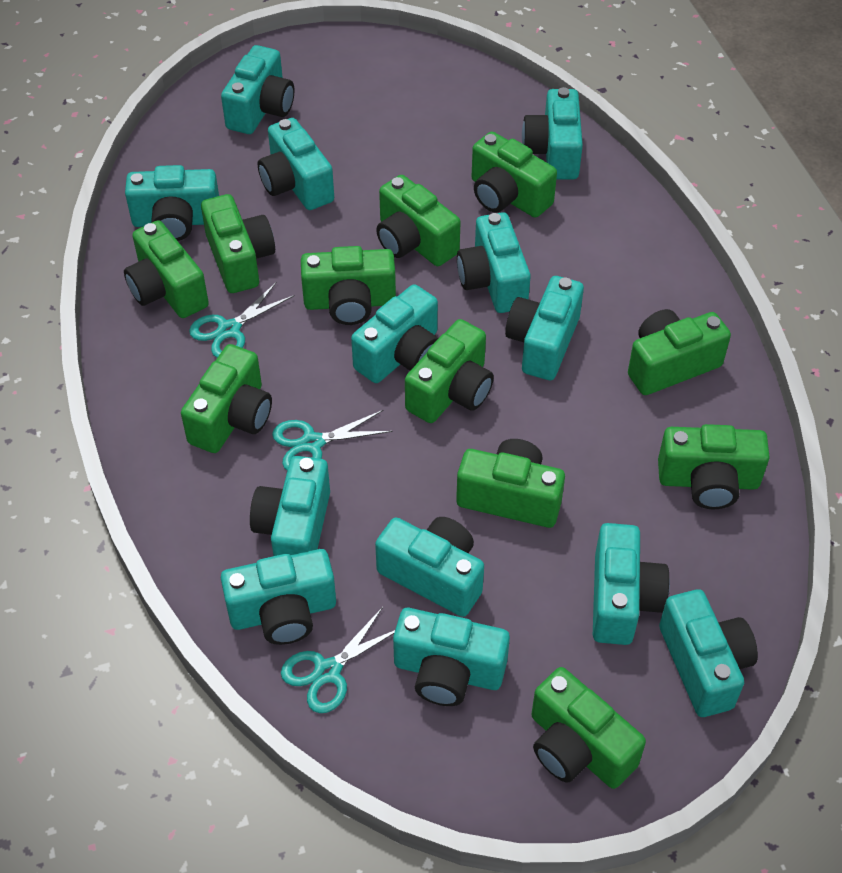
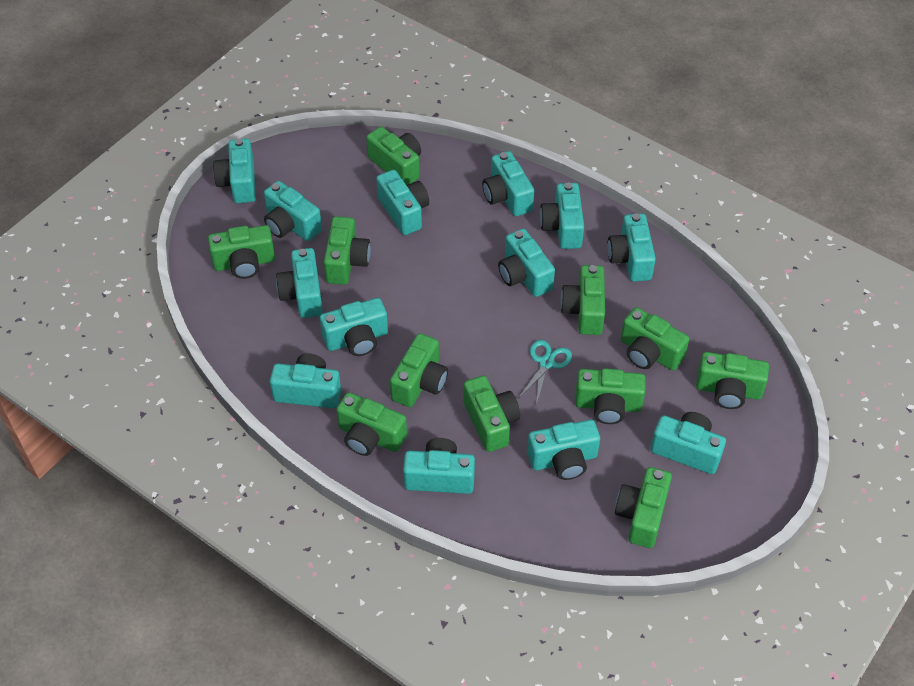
turquoise scissors: 3 -> 1

